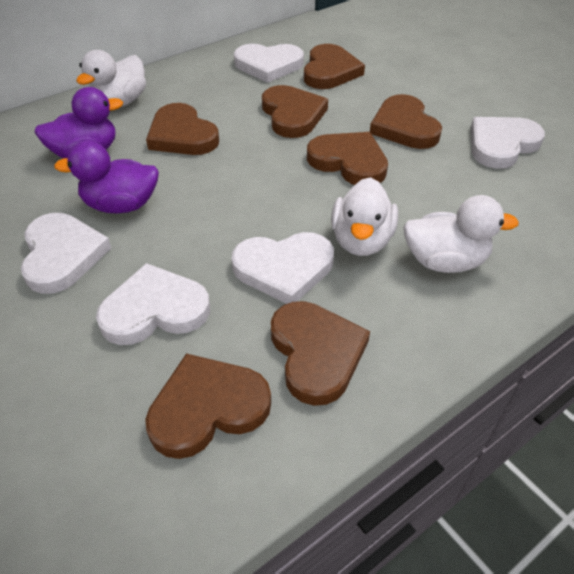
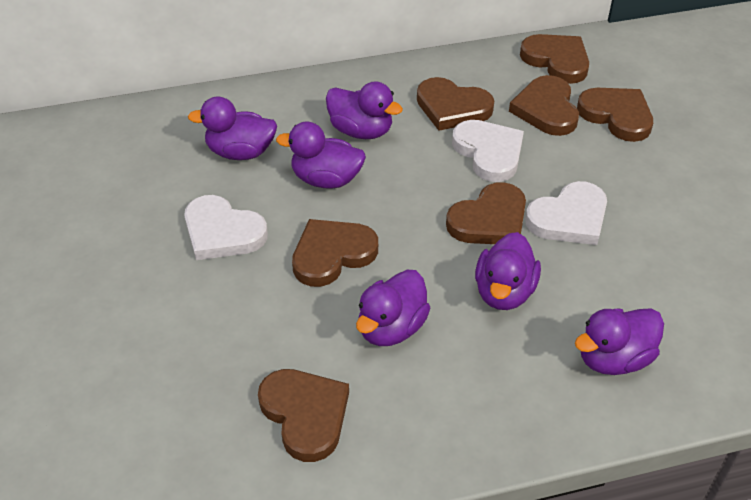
purple duck: 2 -> 6
white duck: 3 -> 0
white heart: 5 -> 3

